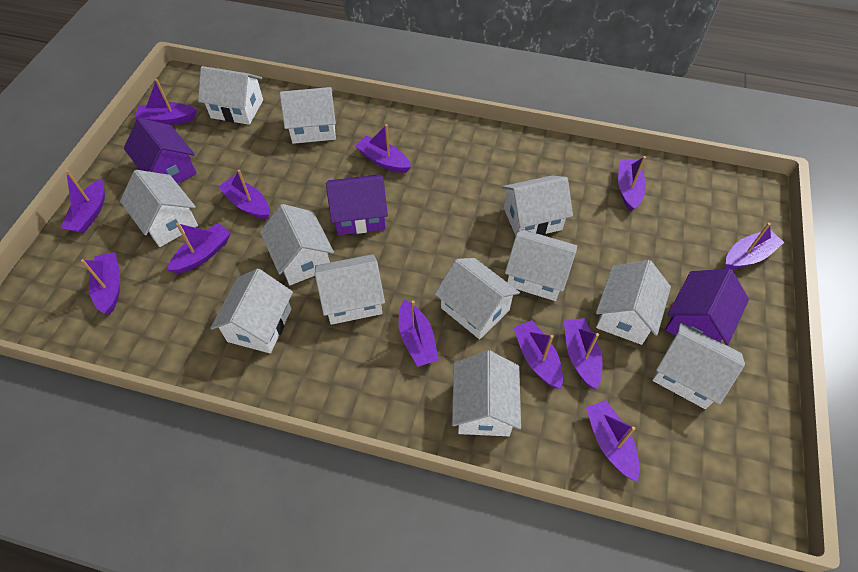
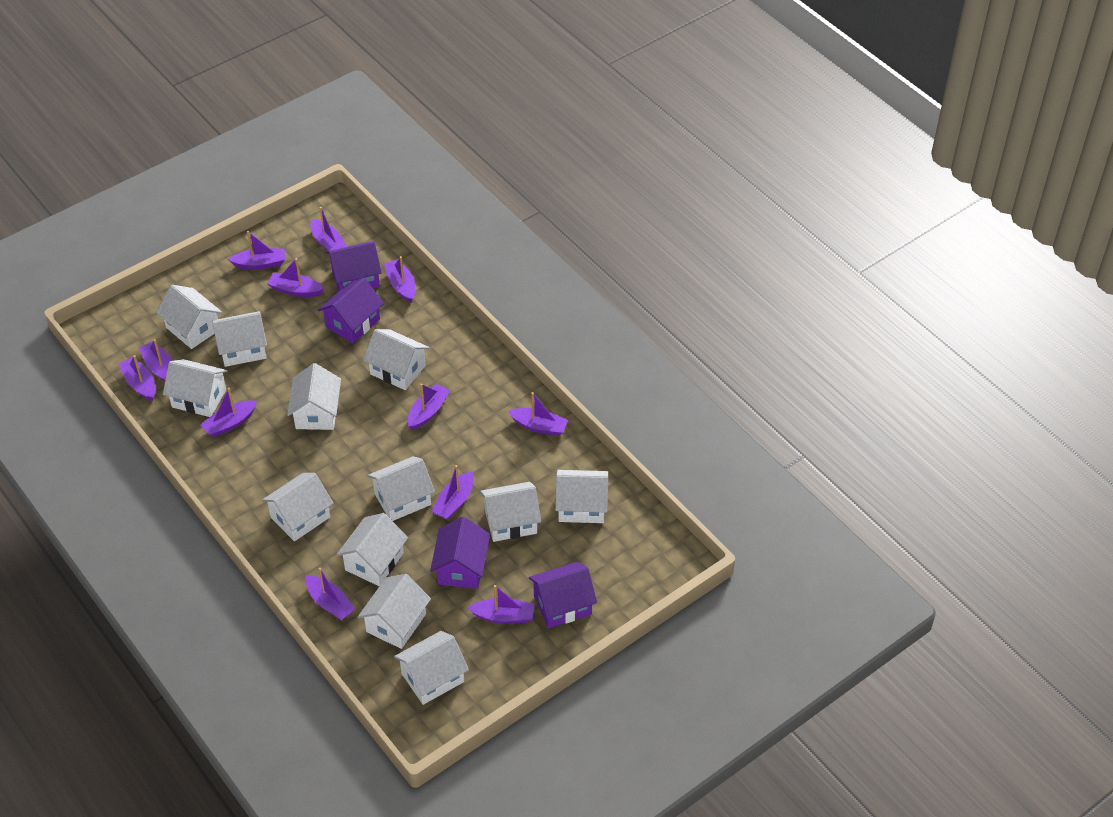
purple house: 3 -> 4

